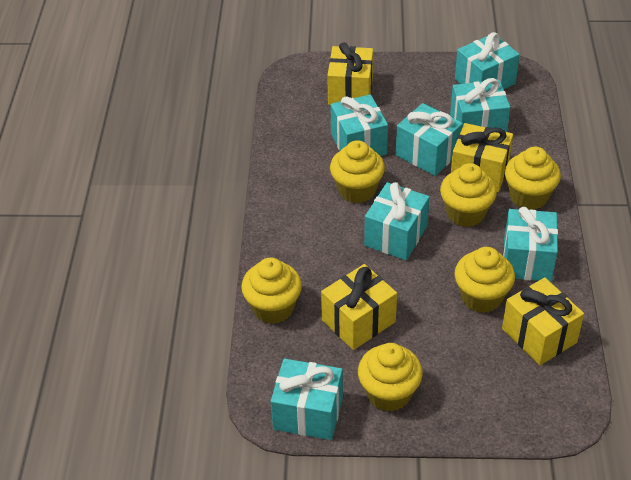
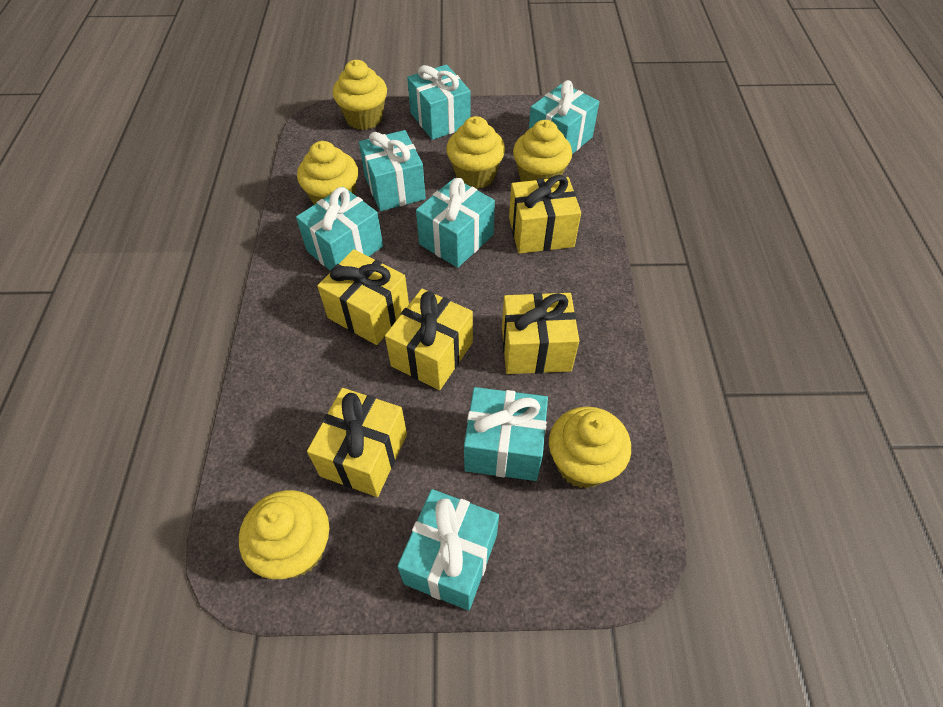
yellow gift: 4 -> 5

